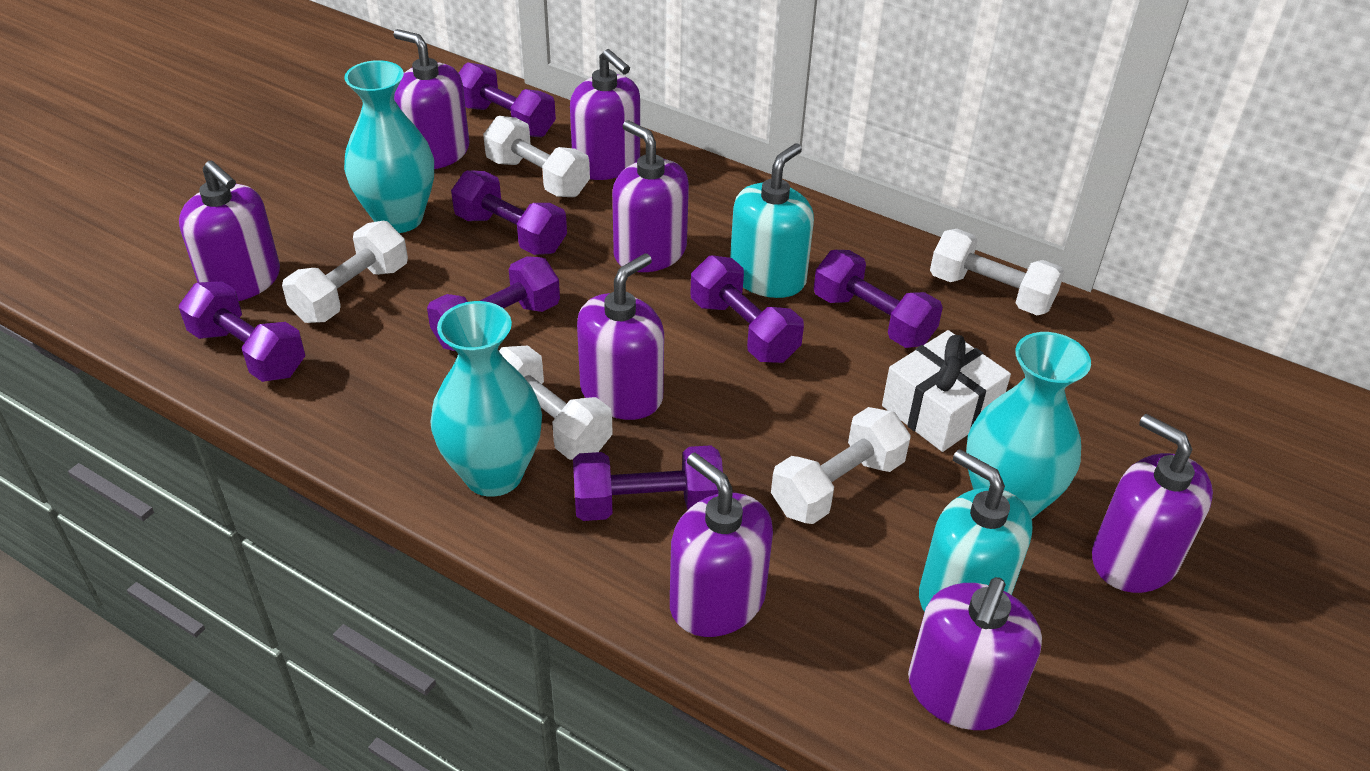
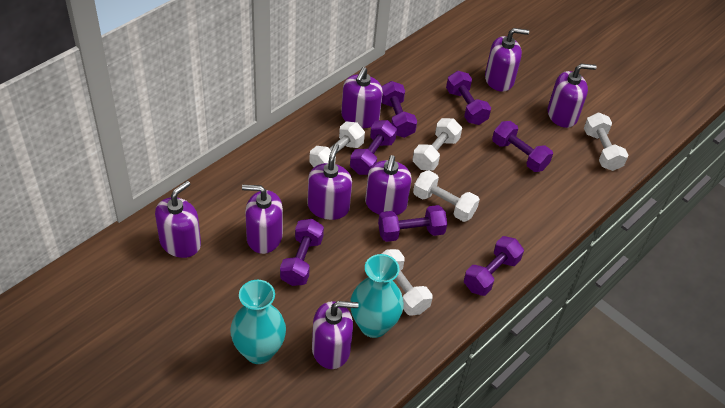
turquoise soap dispenser: 2 -> 0
turquoise vase: 3 -> 2
white gift: 1 -> 0

